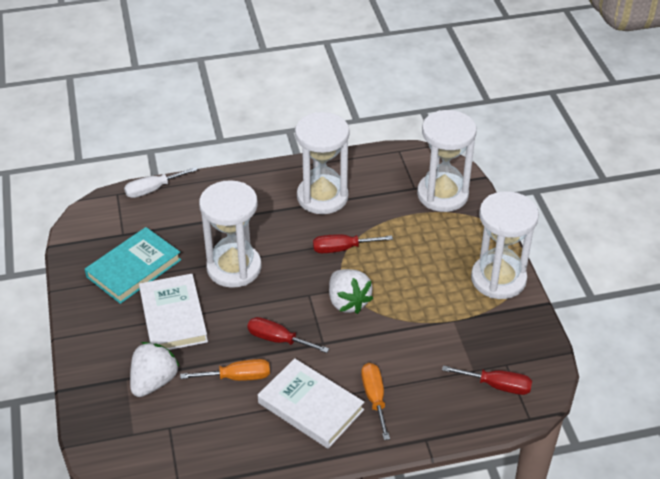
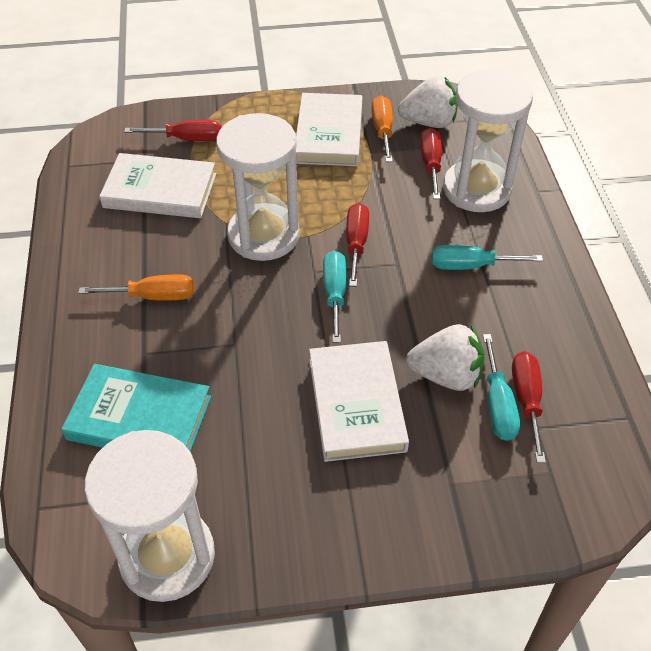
red screwdriver: 3 -> 4
turquoise screwdriver: 0 -> 3
white book: 2 -> 3
white hourglass: 4 -> 3
white screwdriver: 1 -> 0

